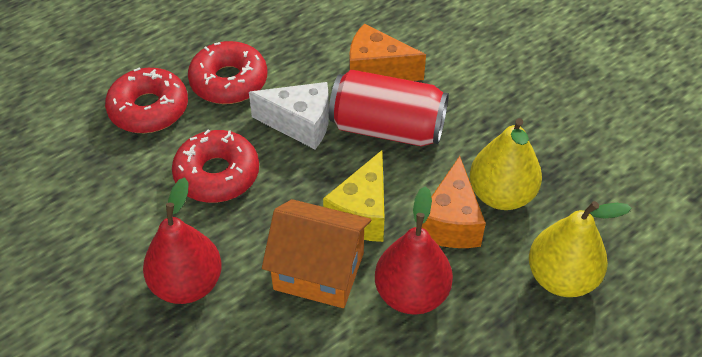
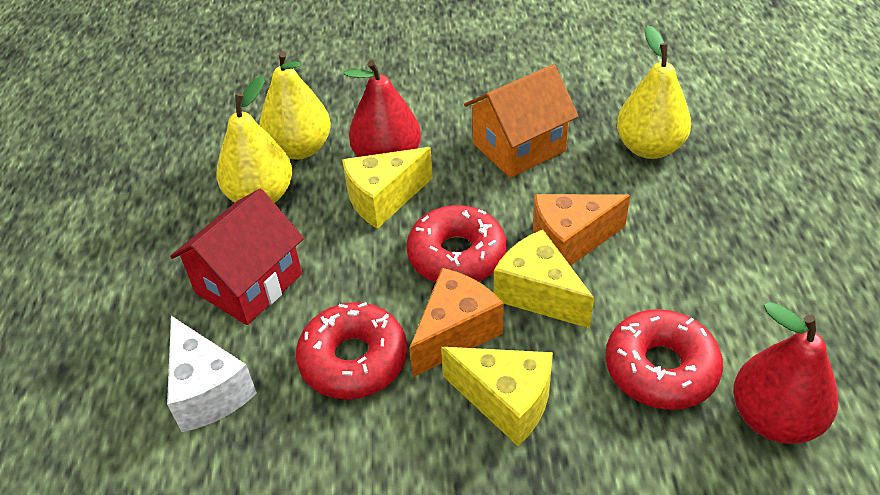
red can: 1 -> 0
red house: 0 -> 1
yellow cheese: 1 -> 3
yellow pear: 2 -> 3

